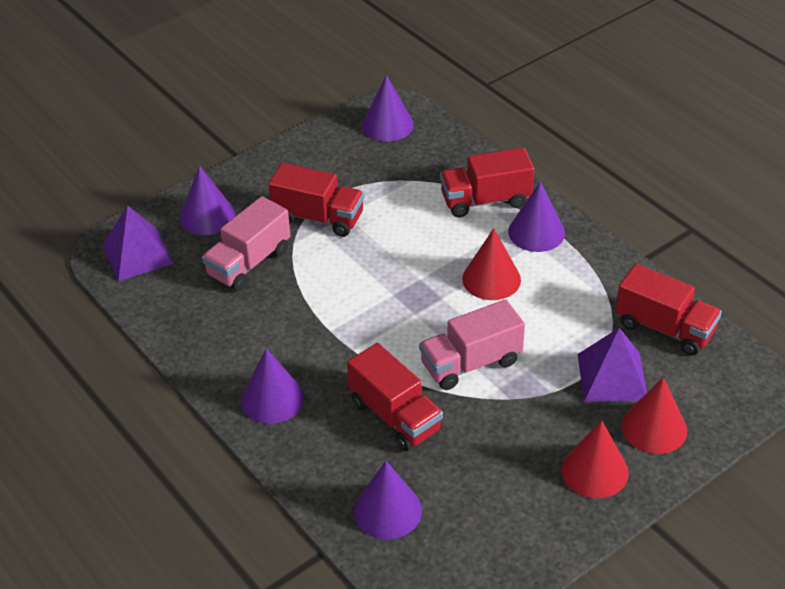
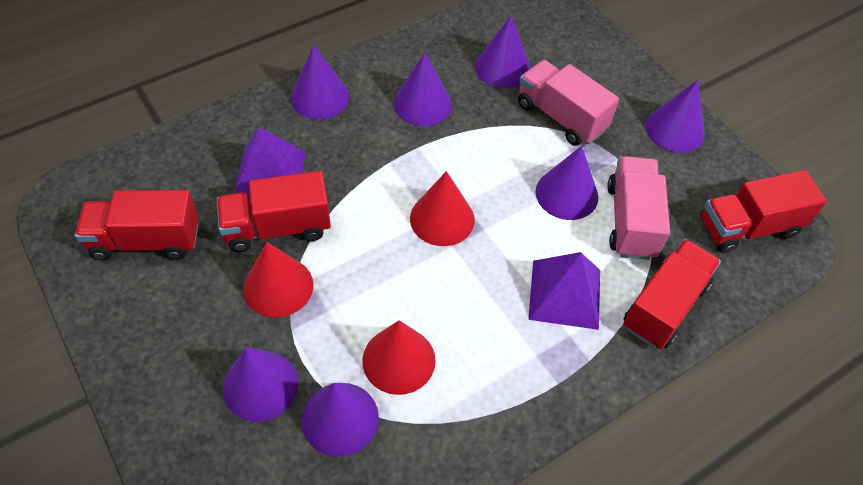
purple cone: 5 -> 7

